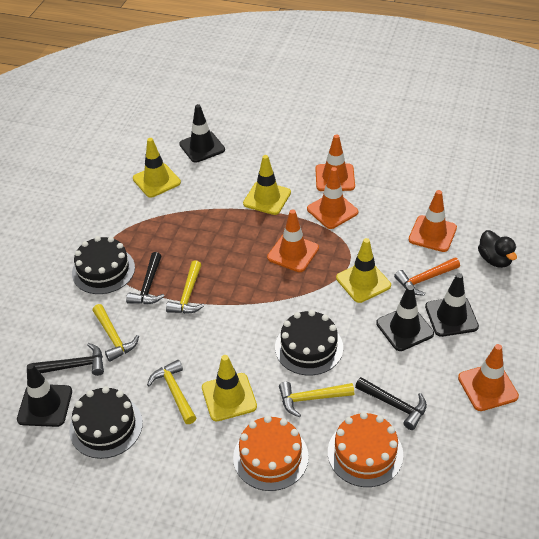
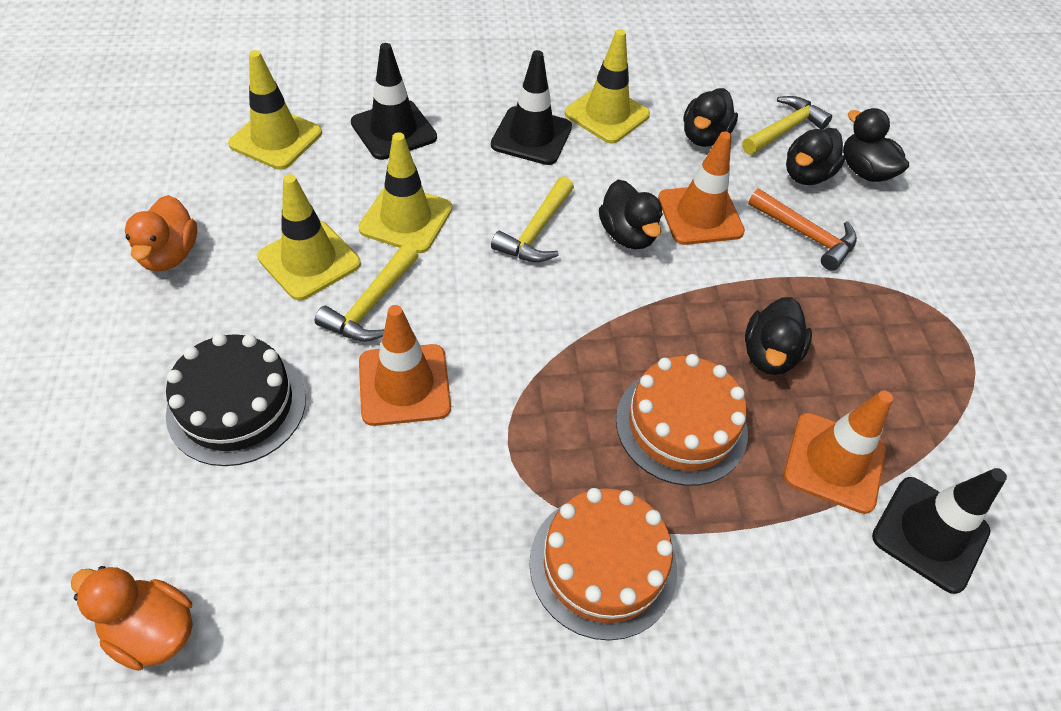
black cake: 3 -> 1
black duck: 1 -> 5
black hammer: 3 -> 0
black traffic cone: 4 -> 3
orange duck: 0 -> 2
orange traffic cone: 5 -> 3
yellow hammer: 4 -> 3

